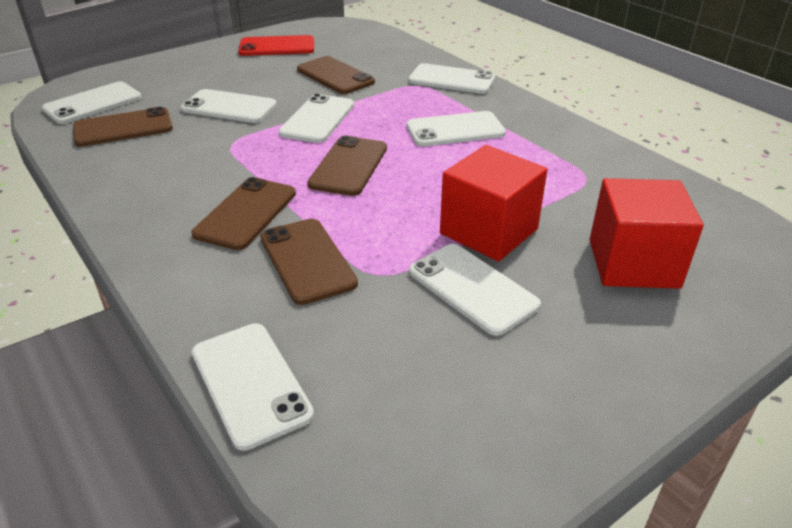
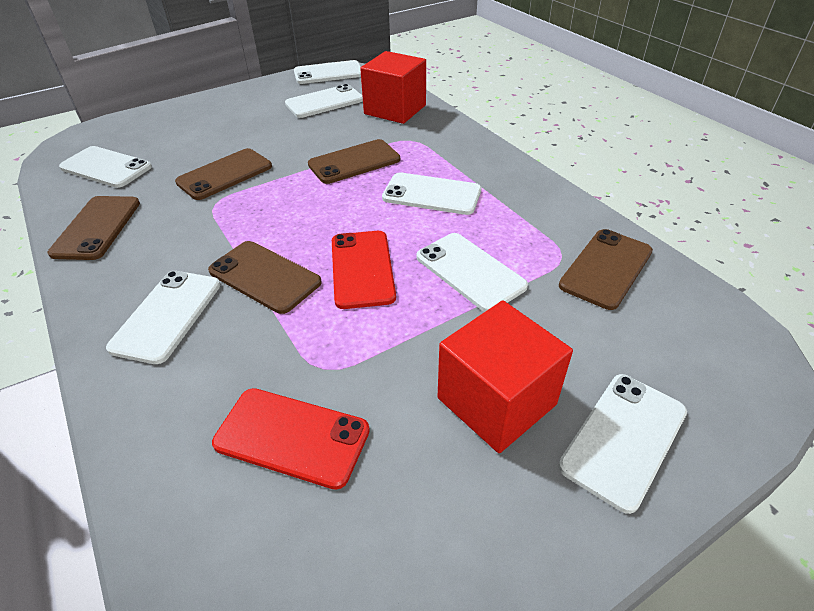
red phone: 1 -> 2

